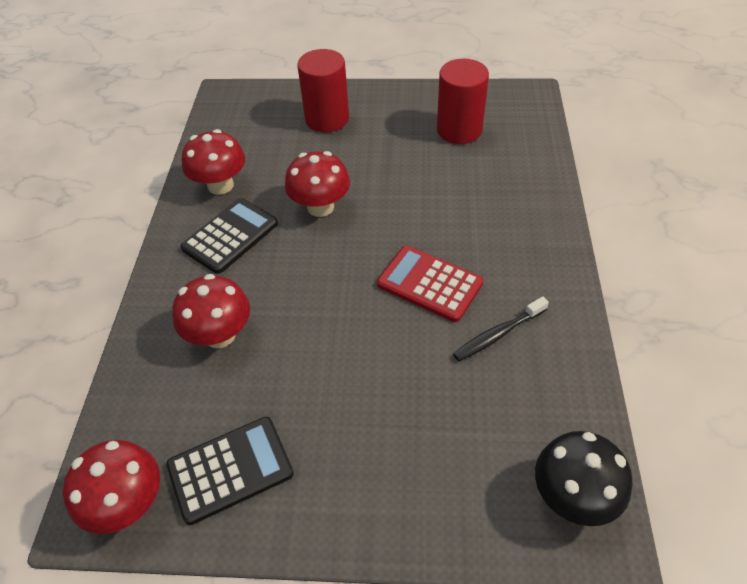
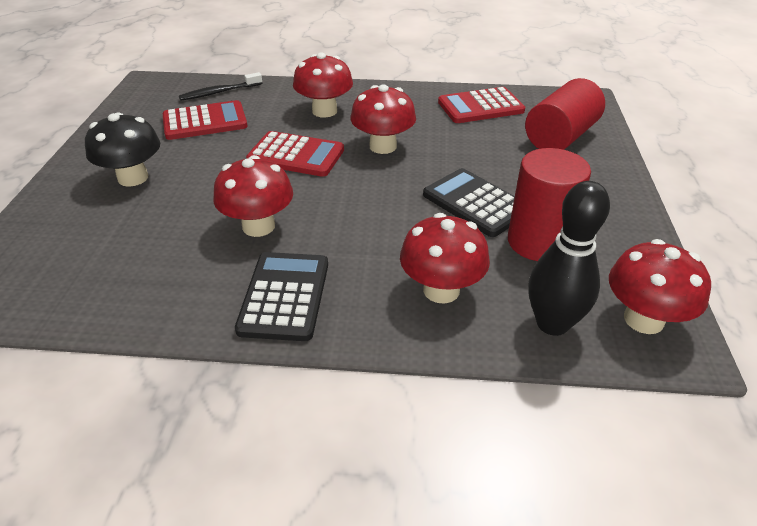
black bowling pin: 0 -> 1
red calculator: 1 -> 3
red mushroom: 4 -> 5

